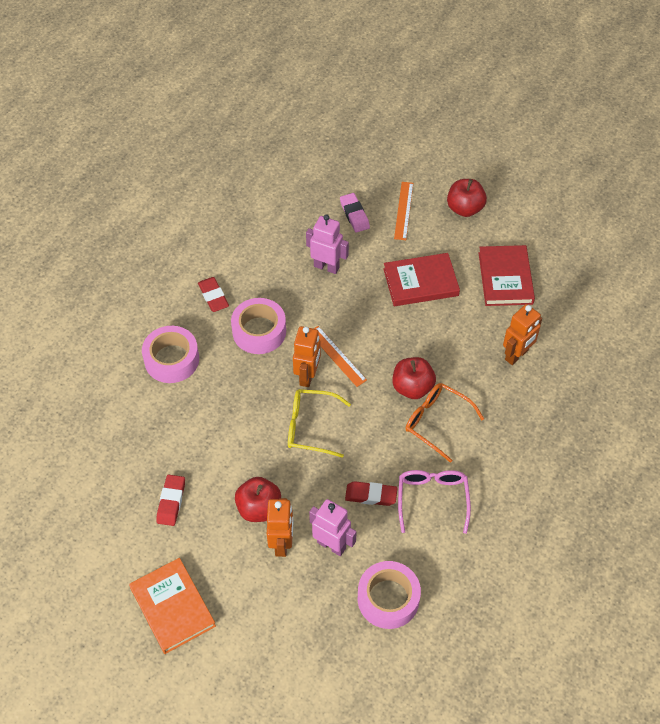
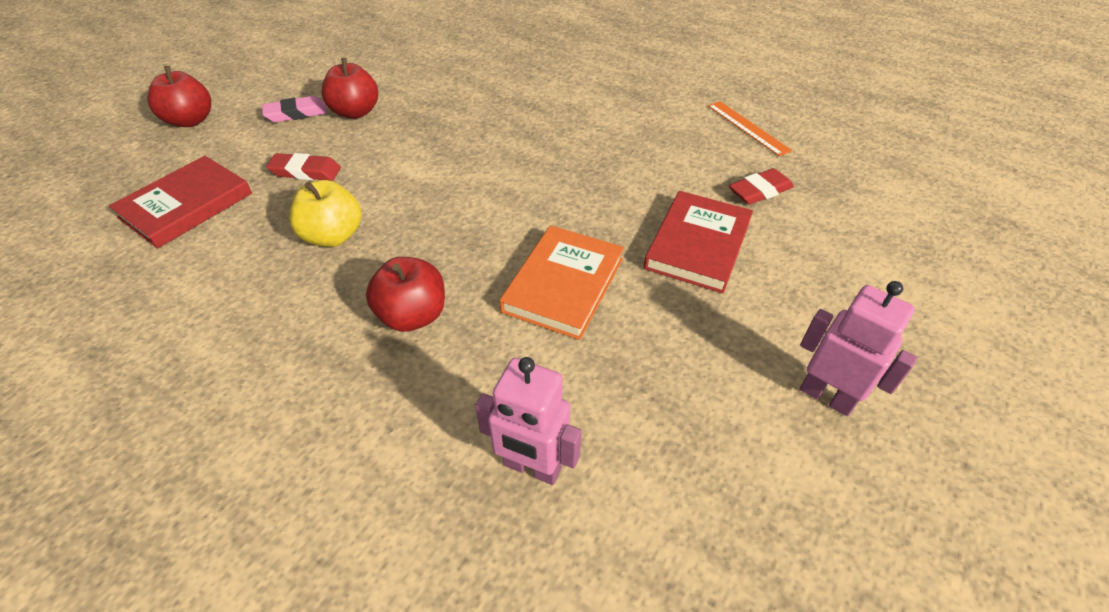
orange glasses: 1 -> 0
orange robot: 3 -> 0
orange ruler: 2 -> 1
pink glasses: 1 -> 0
pink tape: 3 -> 0
red eraser: 3 -> 2
yellow apple: 0 -> 1
yellow glasses: 1 -> 0

